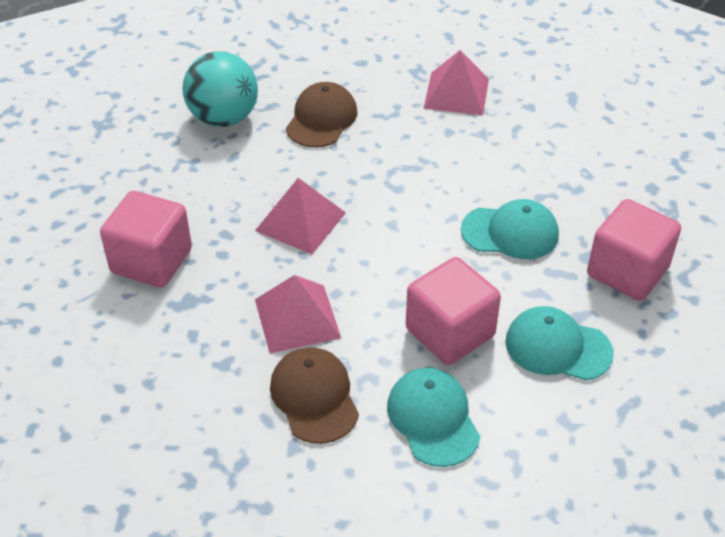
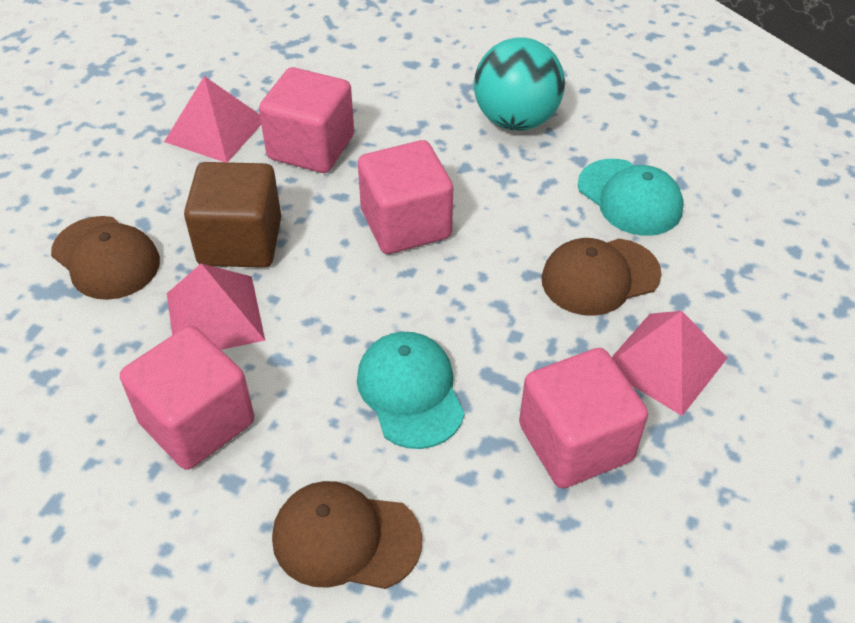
brown cap: 2 -> 3
brown cube: 0 -> 1
pink cube: 3 -> 4
turquoise cap: 3 -> 2

